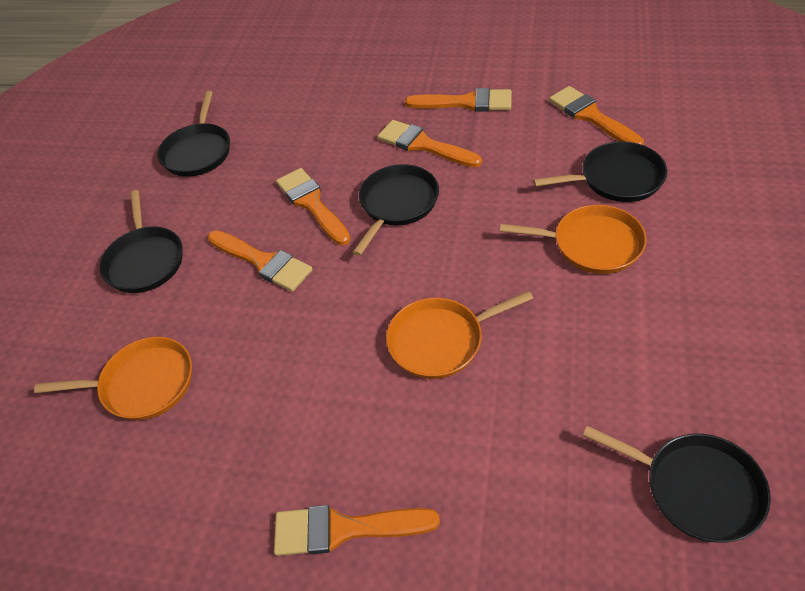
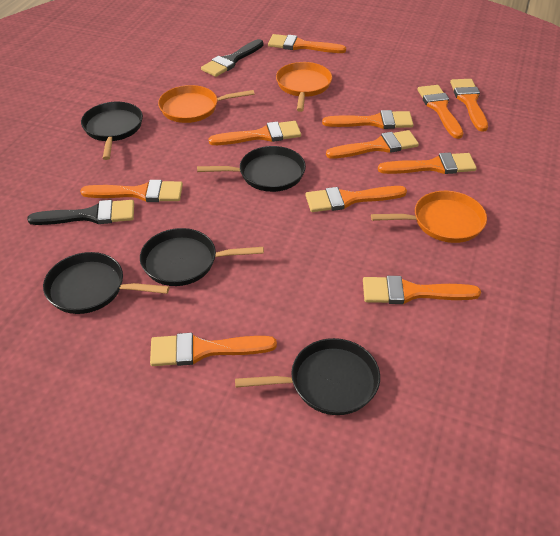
black brush: 0 -> 2
orange brush: 6 -> 11

